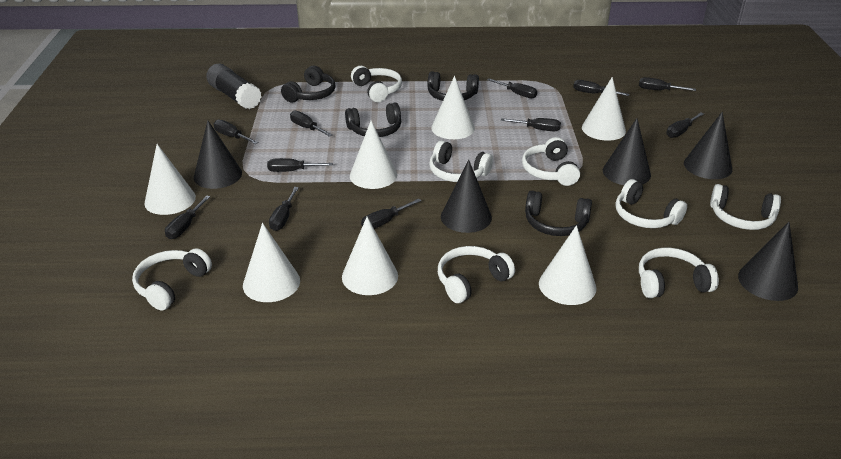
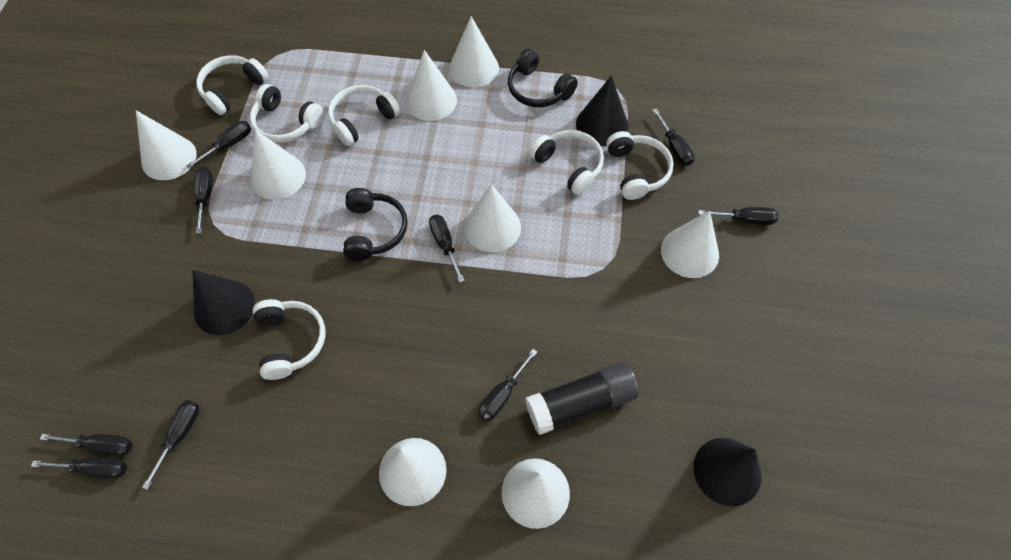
black cone: 5 -> 3
black headphones: 4 -> 2
black screwdriver: 11 -> 9
white cone: 7 -> 8
white headphones: 8 -> 6

